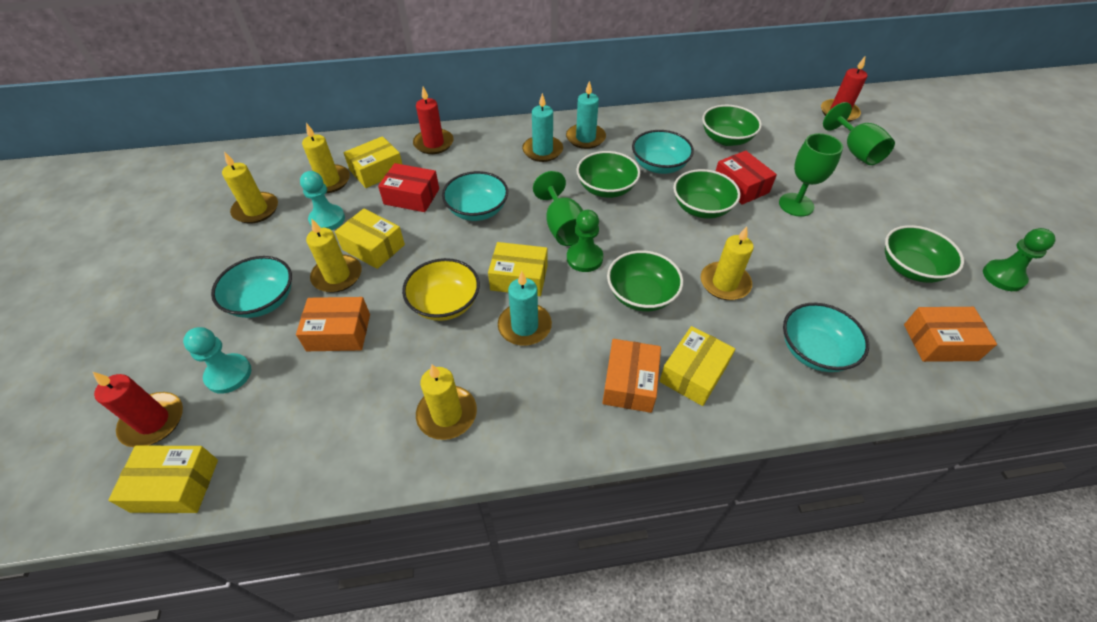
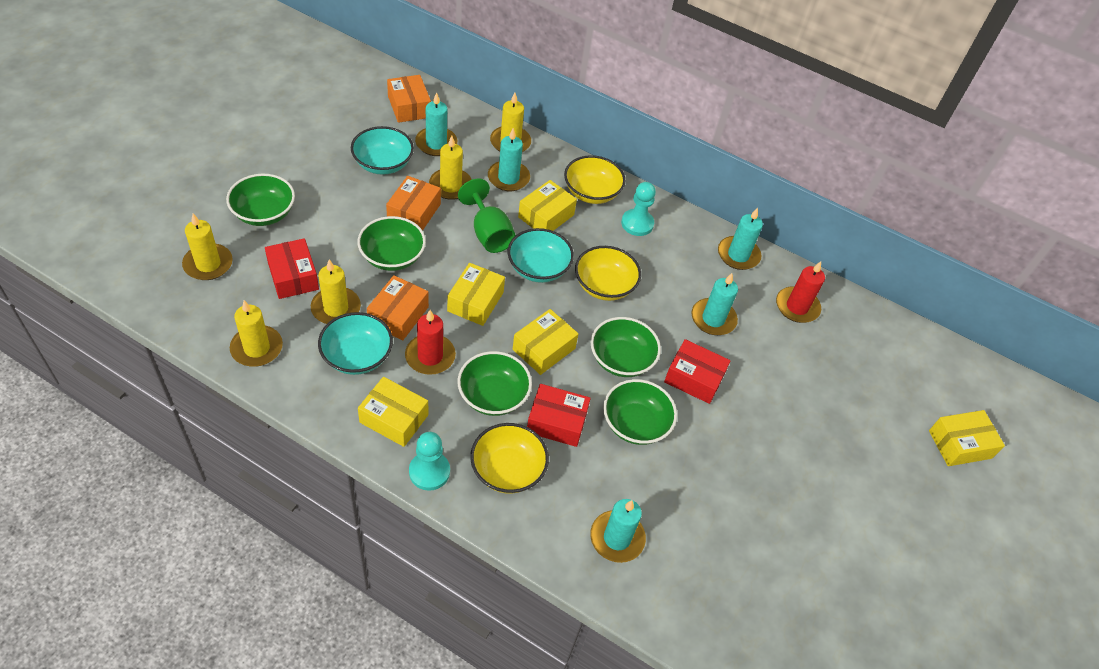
green goblet: 3 -> 1
green pawn: 2 -> 0
red box: 2 -> 3
red candle: 3 -> 2
turquoise bowl: 4 -> 3
turquoise candle: 3 -> 5
yellow bowl: 1 -> 3

